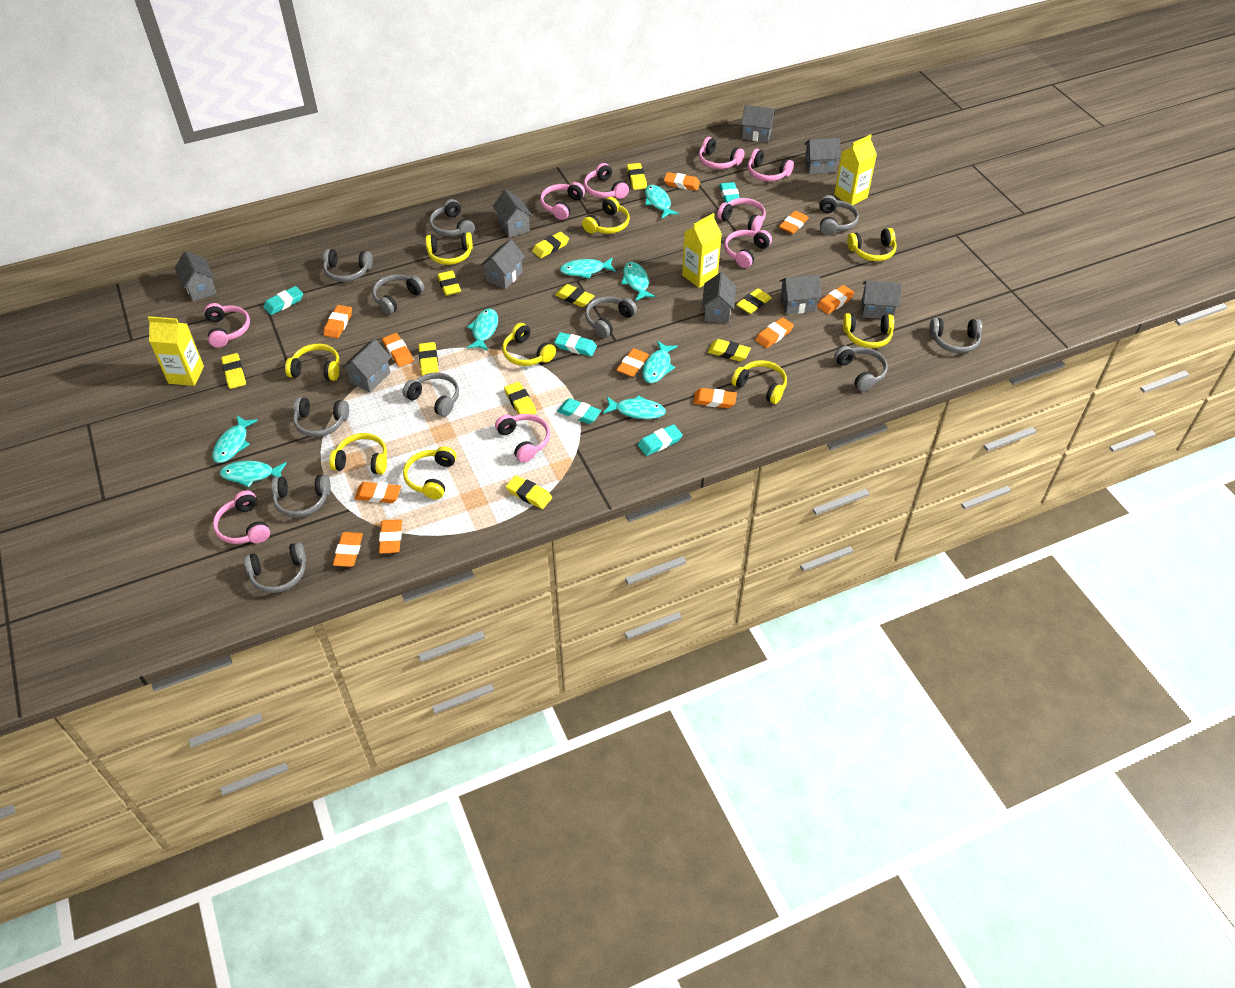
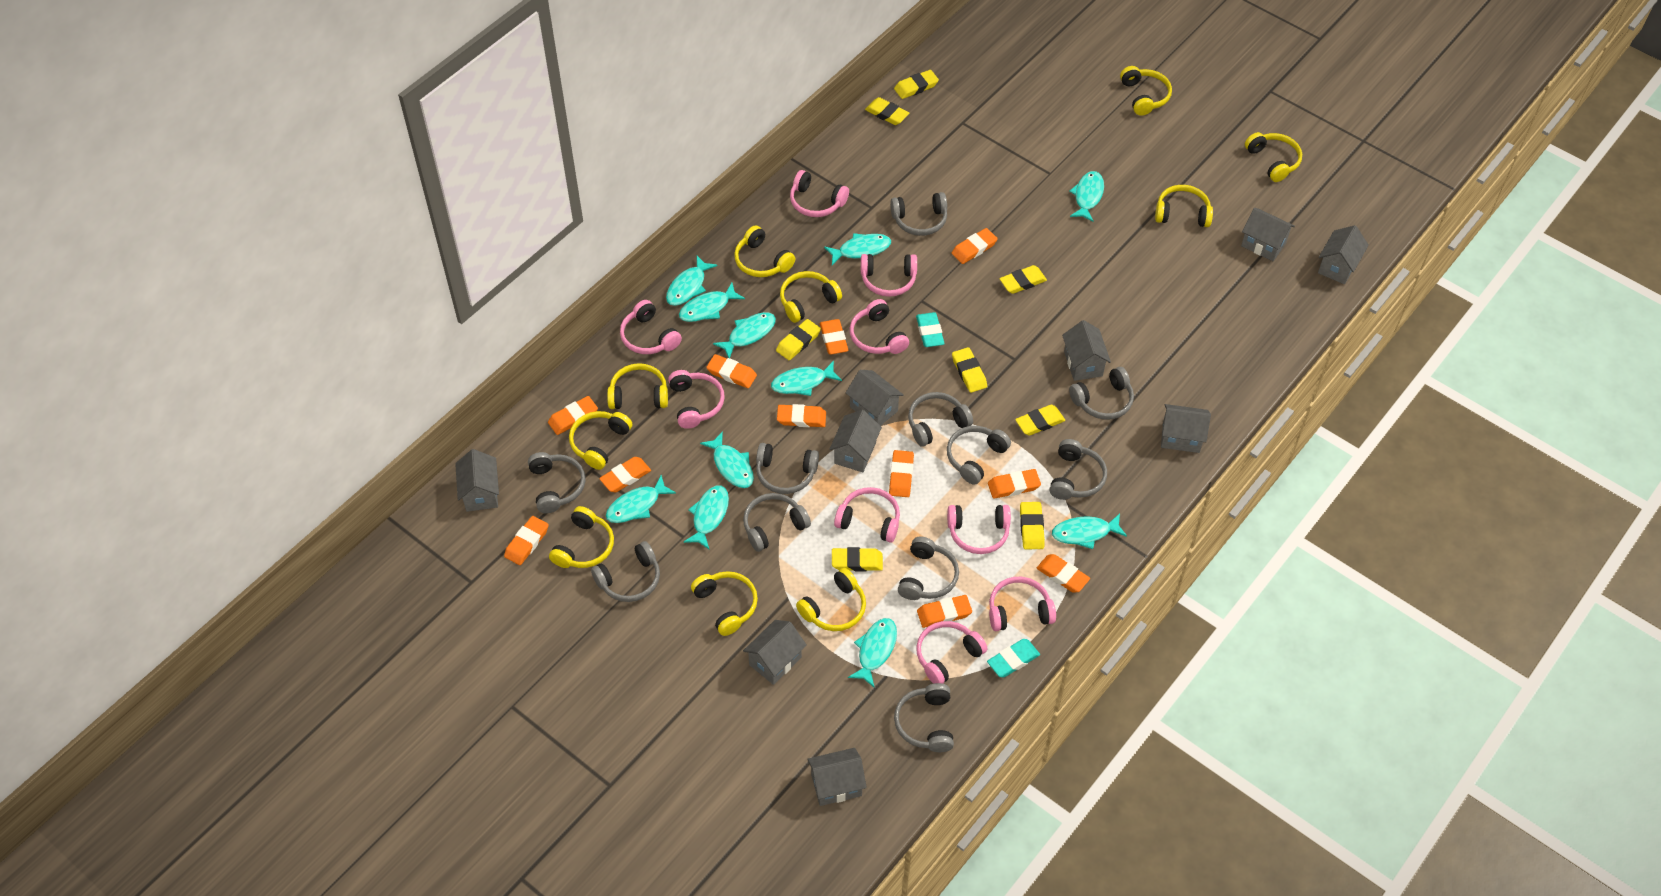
turquoise eraser: 5 -> 2
turquoise fish: 8 -> 11
yellow carton: 3 -> 0
yellow eraser: 10 -> 8
yellow headphones: 9 -> 10

